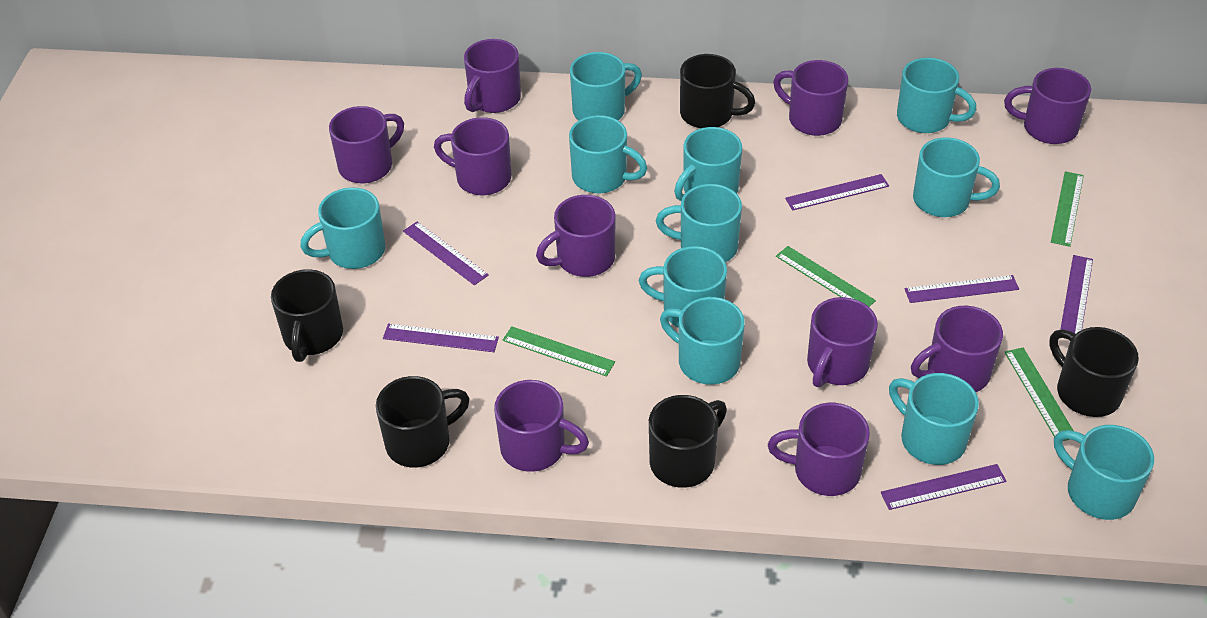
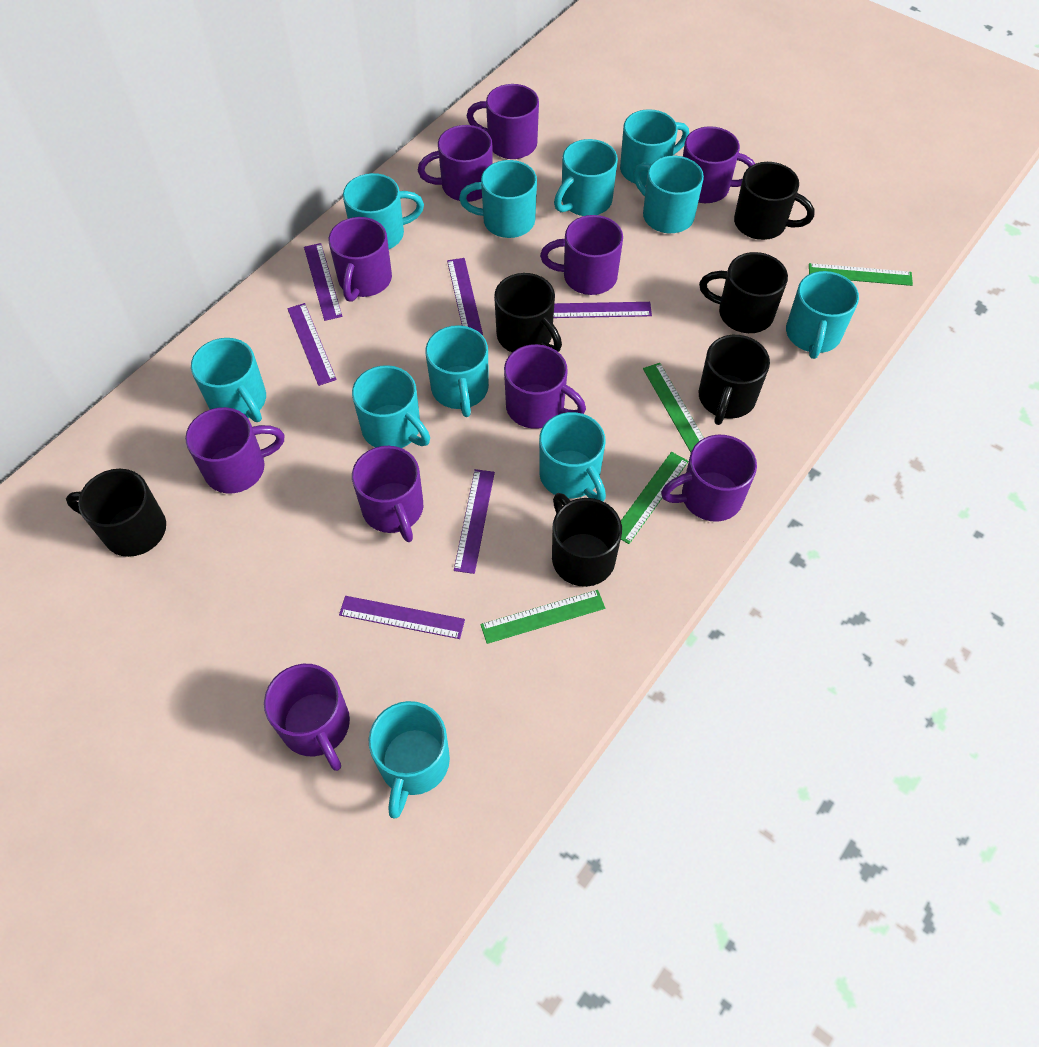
black mug: 5 -> 6

